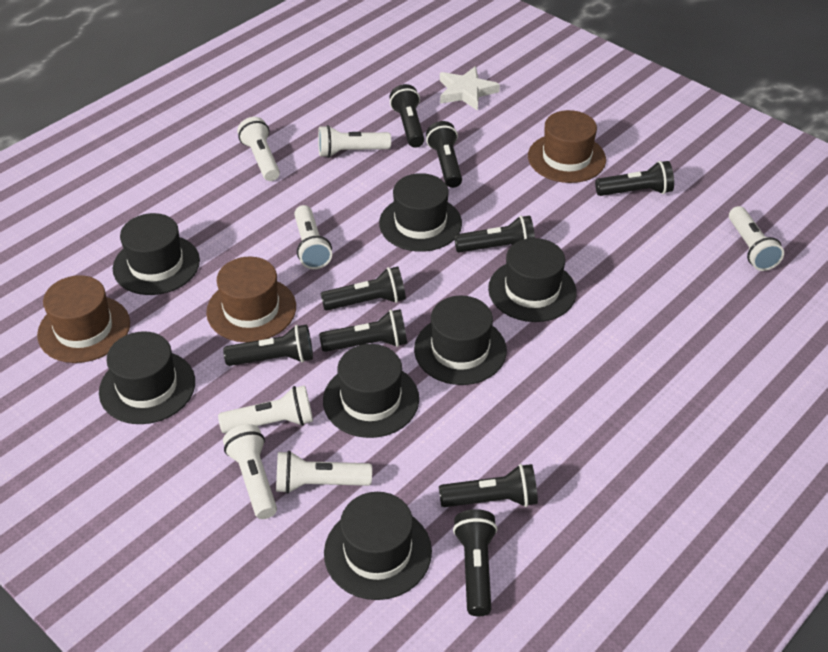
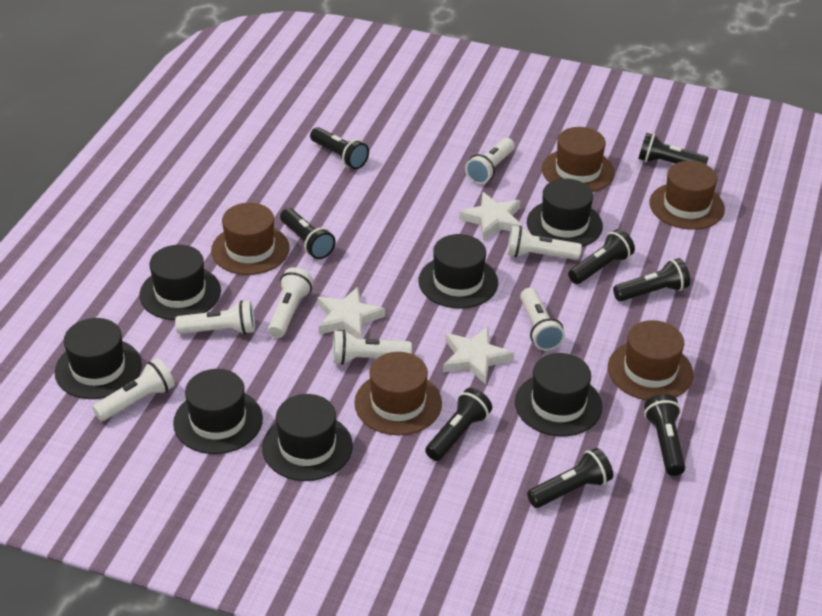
black flashlight: 9 -> 8
brown hat: 3 -> 5
white star: 1 -> 3

